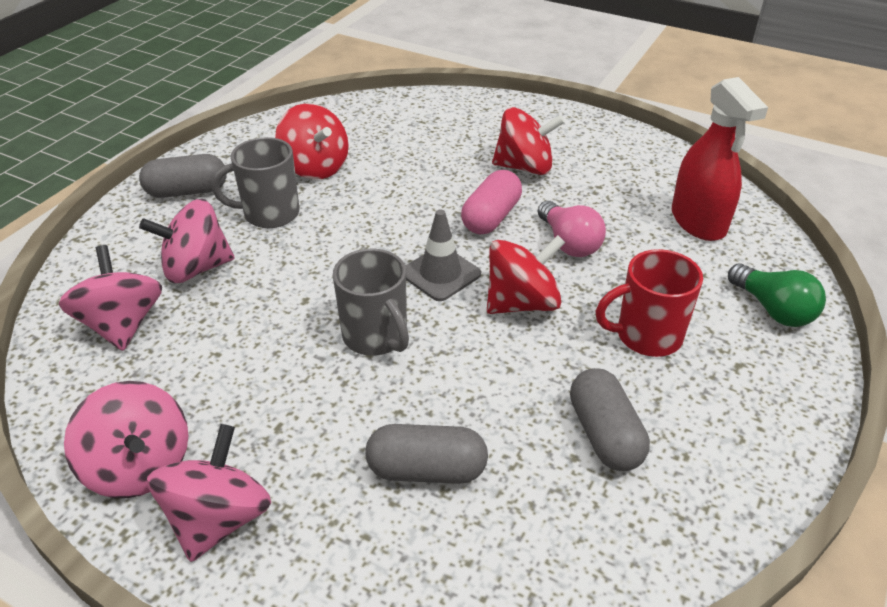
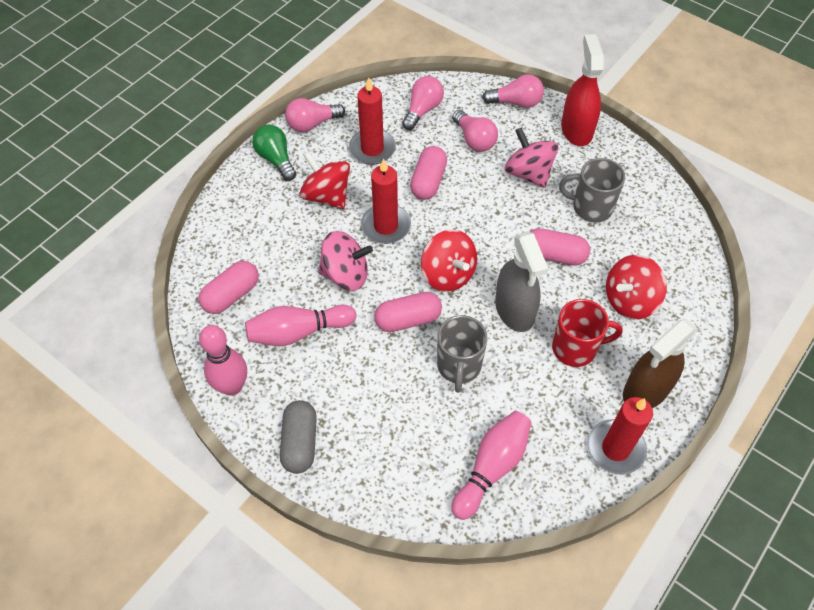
brown spray bottle: 0 -> 1
grey capsule: 3 -> 1
grey spray bottle: 0 -> 1
grey traffic cone: 1 -> 0
pink bowling pin: 0 -> 3
pink capsule: 1 -> 4
pink light bulb: 1 -> 4
pink spinning top: 4 -> 2
red candle: 0 -> 3

